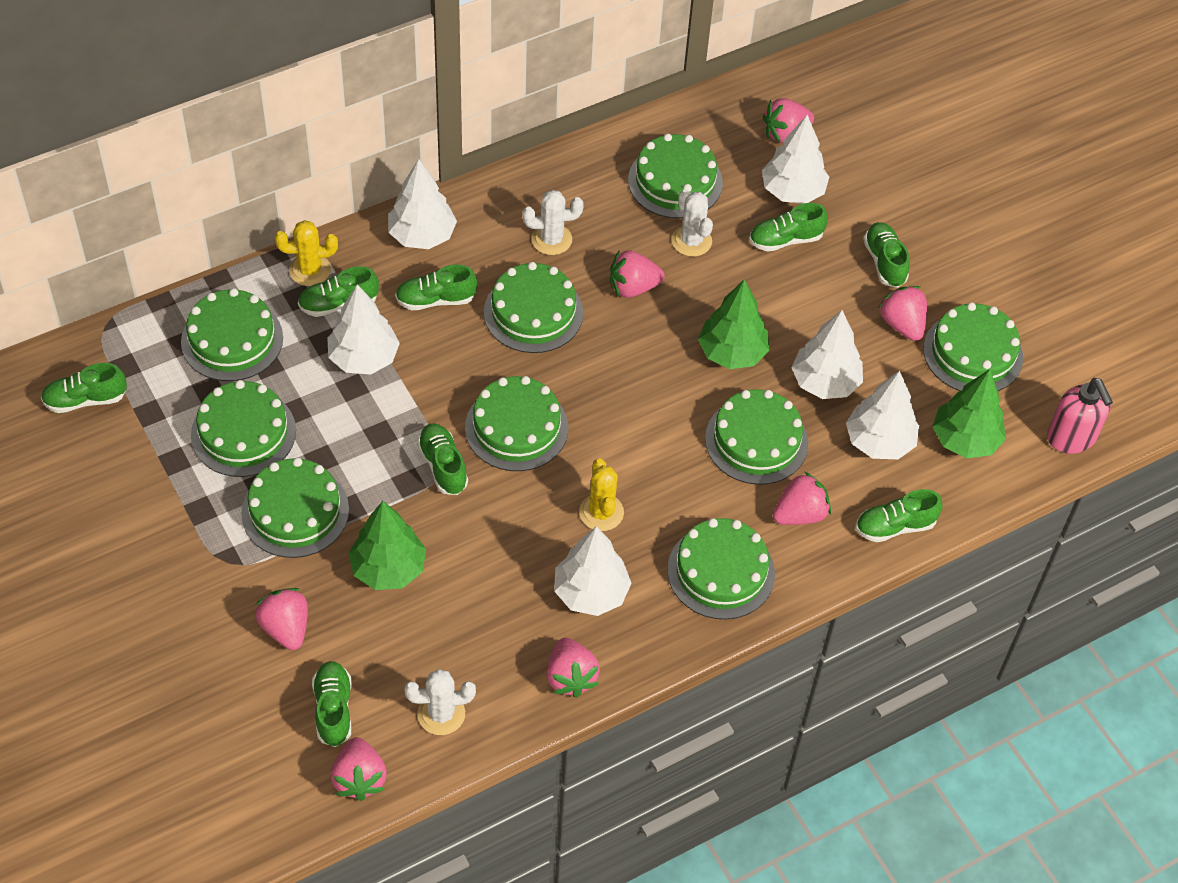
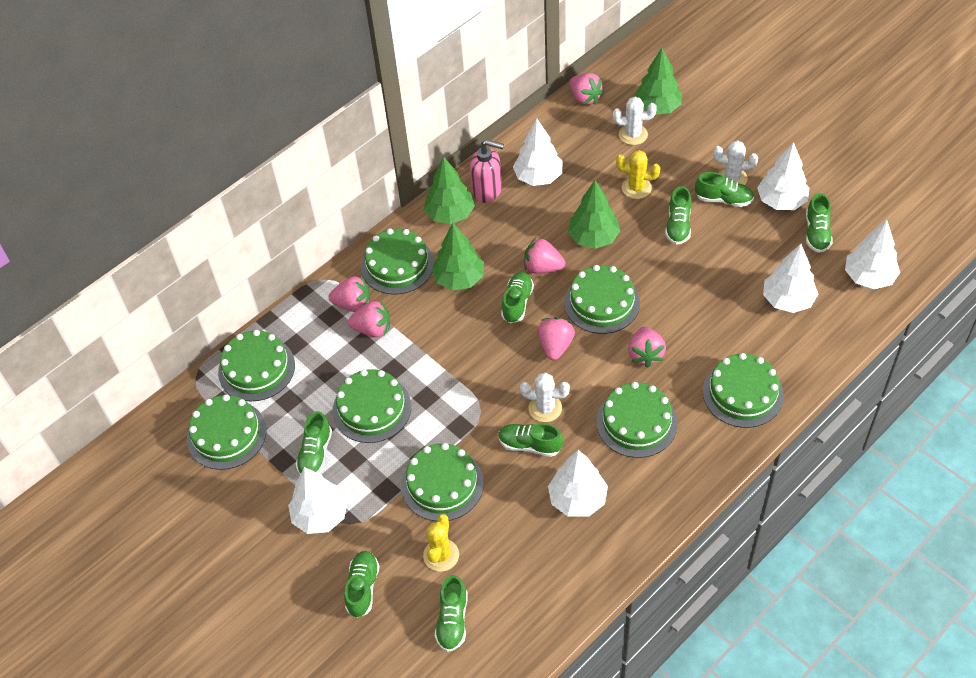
green cake: 9 -> 8
green tree: 3 -> 4
pink strawberry: 7 -> 6

